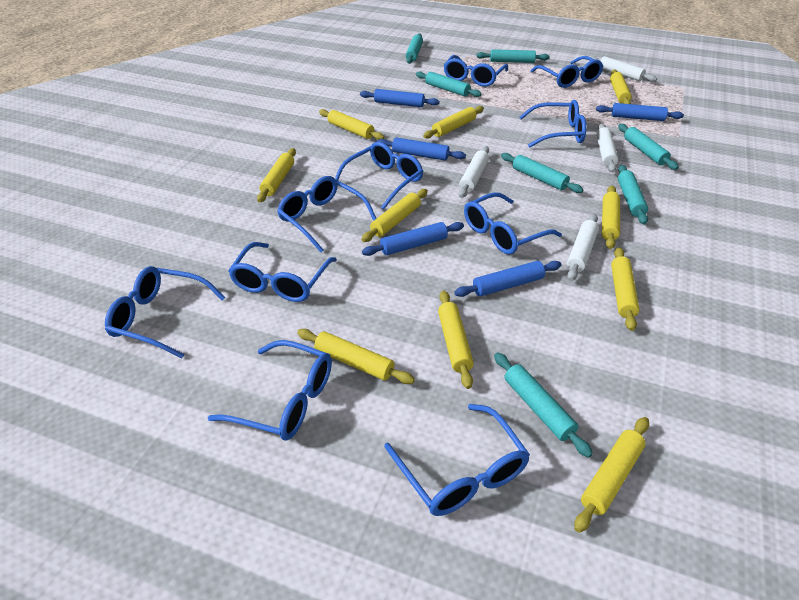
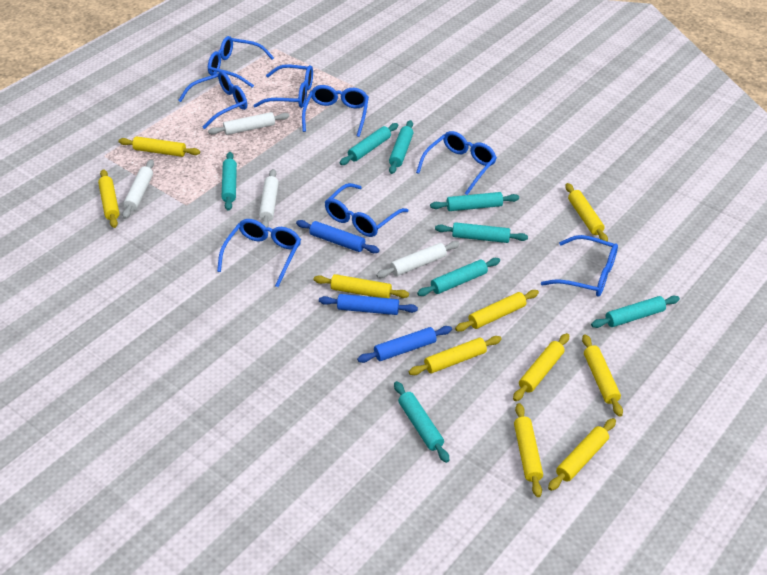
blue glasses: 10 -> 8
blue rolling pin: 5 -> 3
turquoise rolling pin: 7 -> 8

